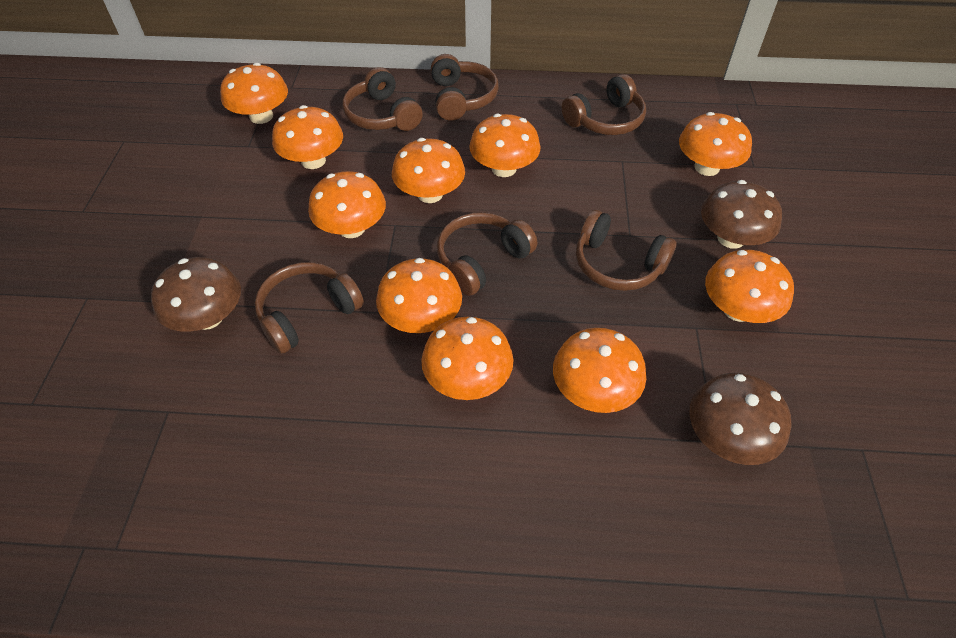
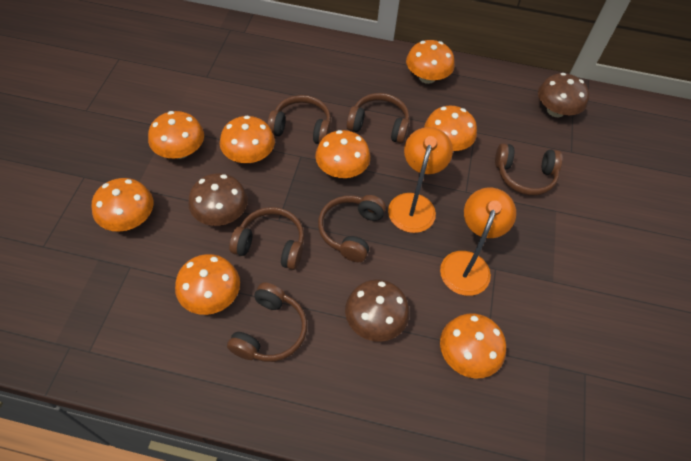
orange lamp: 0 -> 2
orange mushroom: 10 -> 8

